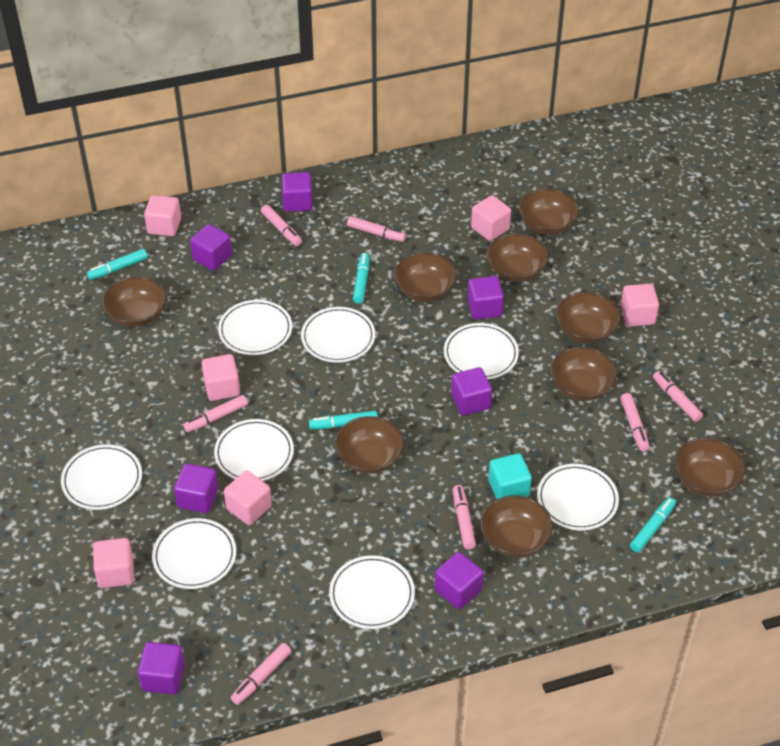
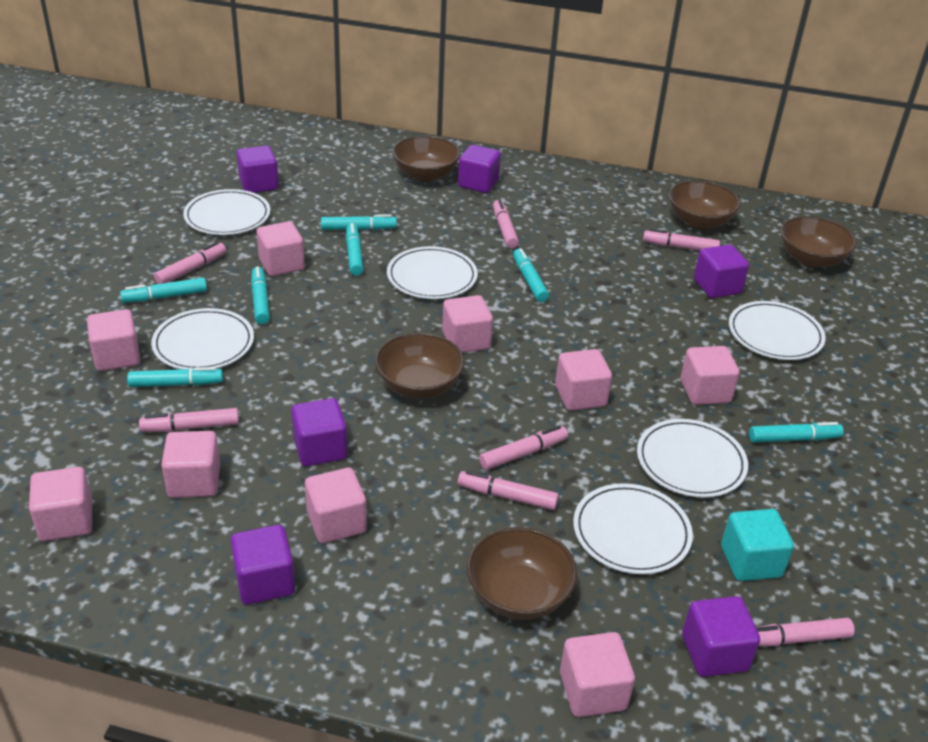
brown bowl: 9 -> 5
pink cube: 6 -> 9
purple cube: 7 -> 6
turquoise marker: 4 -> 7
white plate: 8 -> 6

